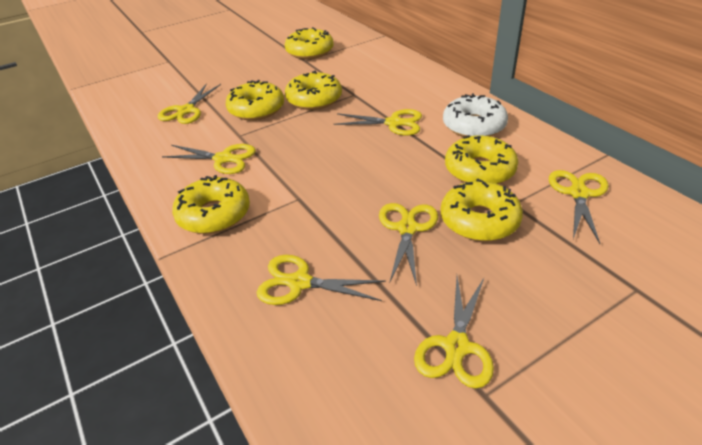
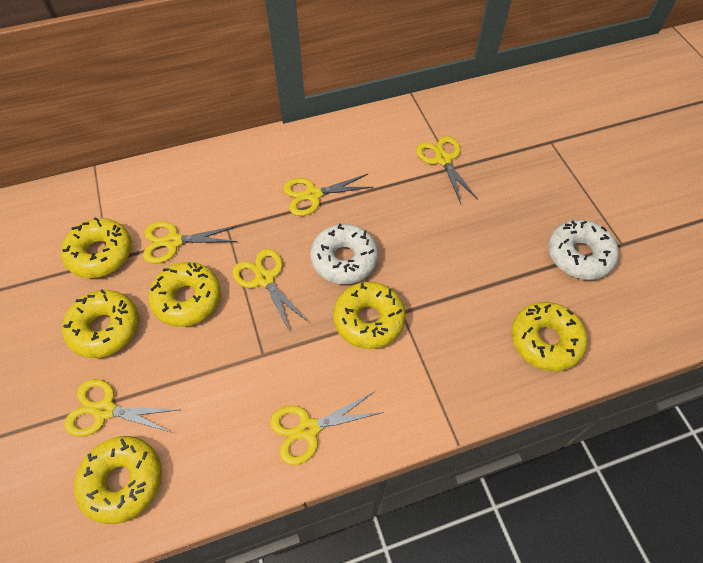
white donut: 1 -> 2
yellow scissors: 7 -> 6

